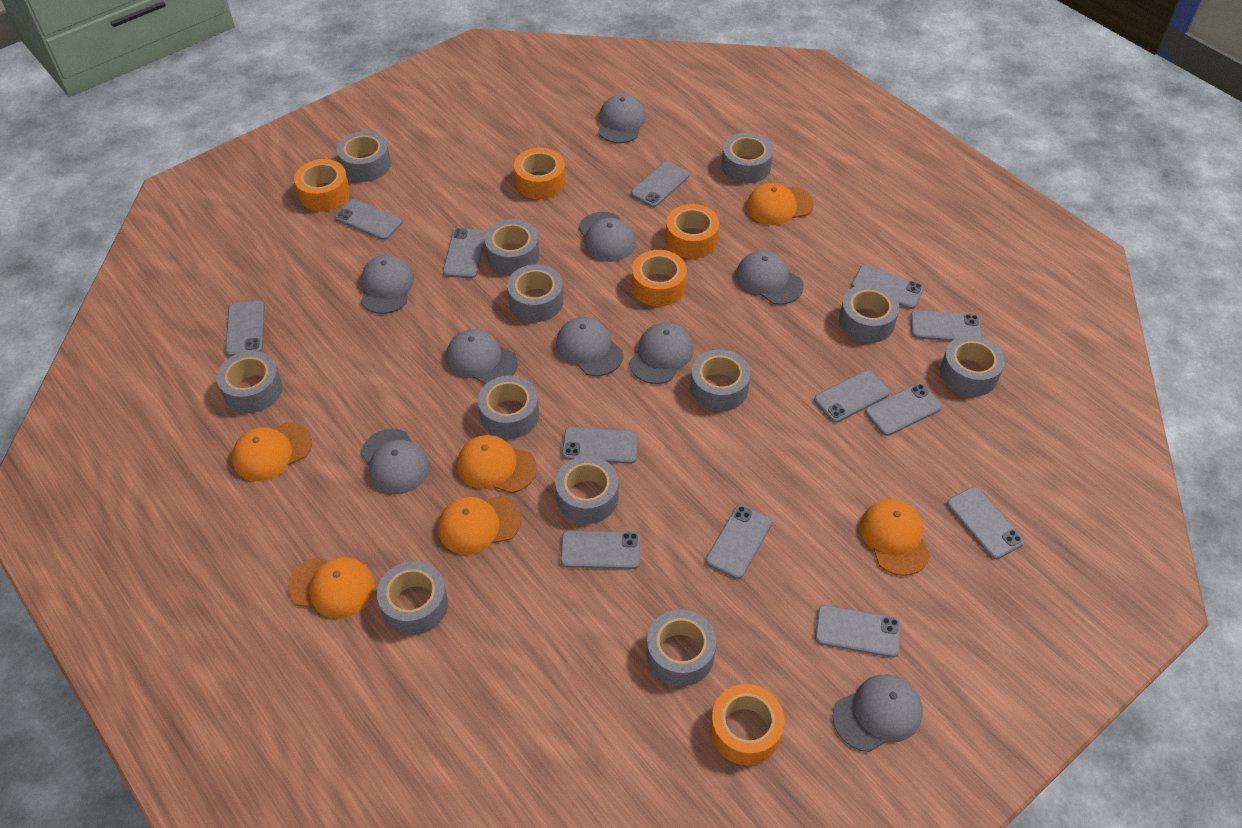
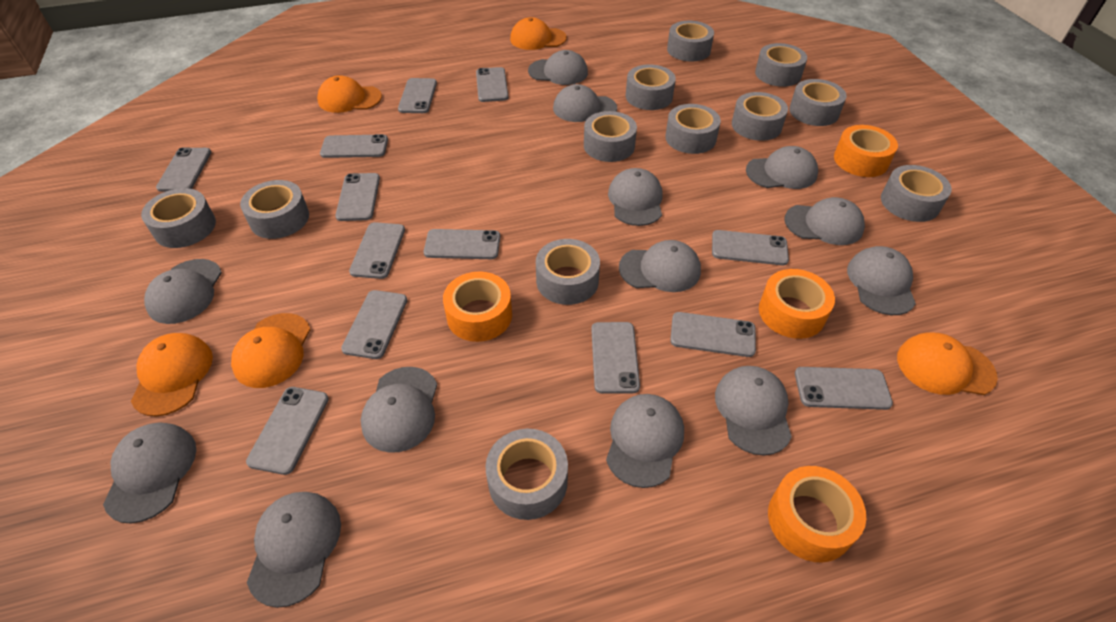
grey cap: 9 -> 13
orange cap: 6 -> 5
orange tape: 5 -> 4

